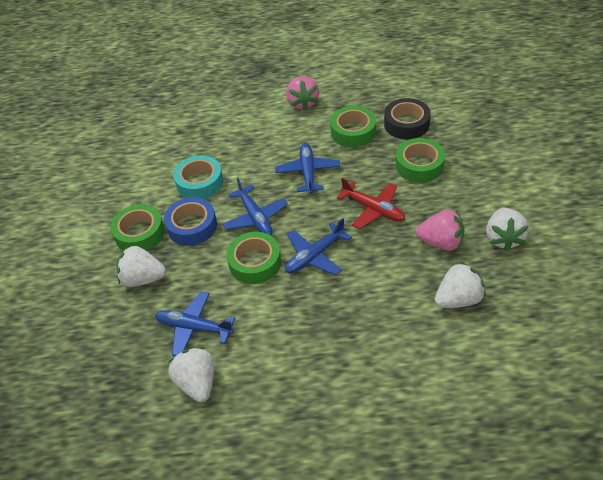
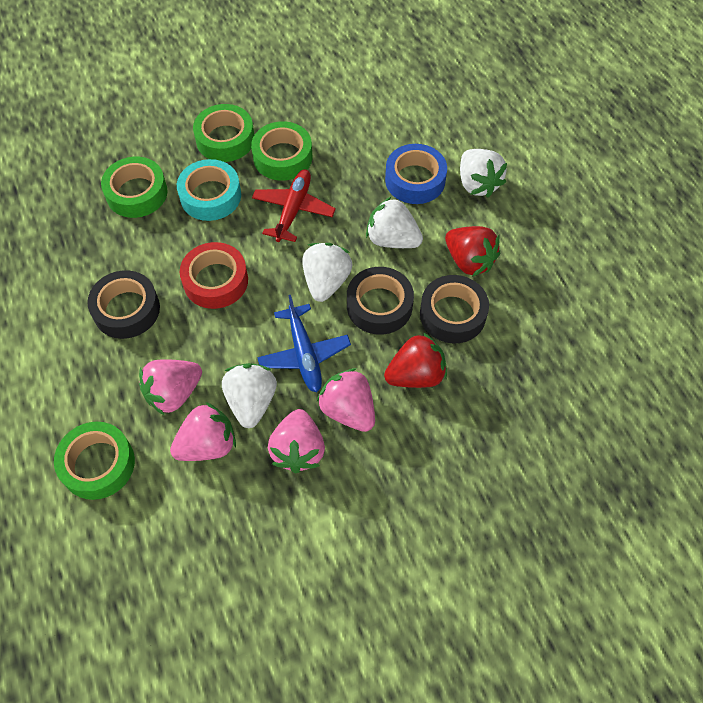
black tape: 1 -> 3
blue plane: 4 -> 1
pink strawberry: 2 -> 4
red strawberry: 0 -> 2
red tape: 0 -> 1

